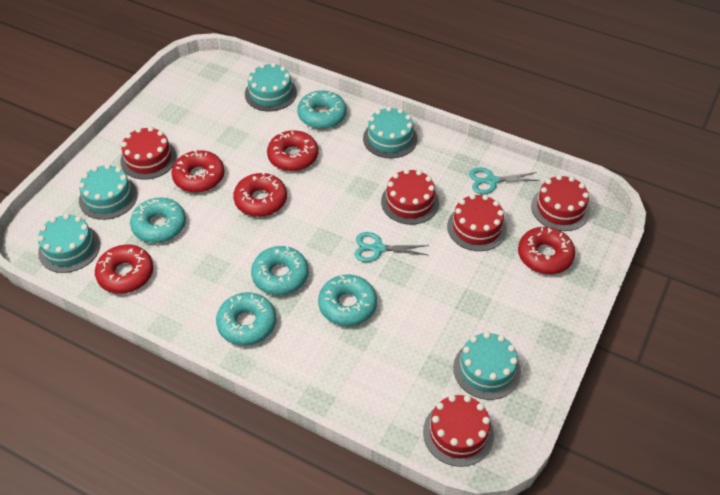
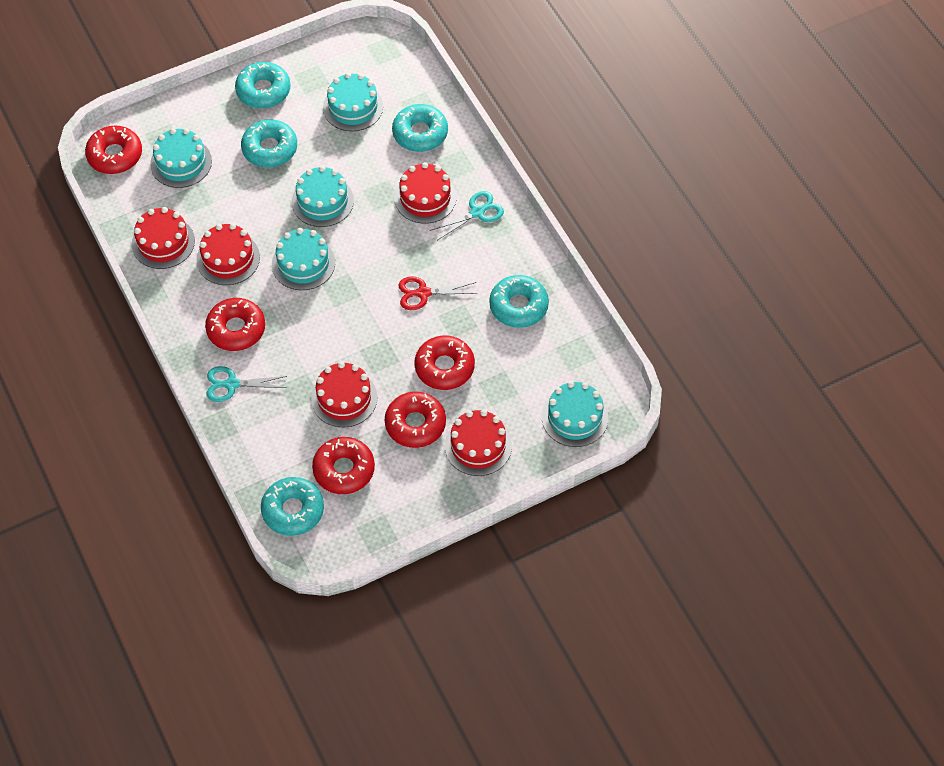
red scissors: 0 -> 1

